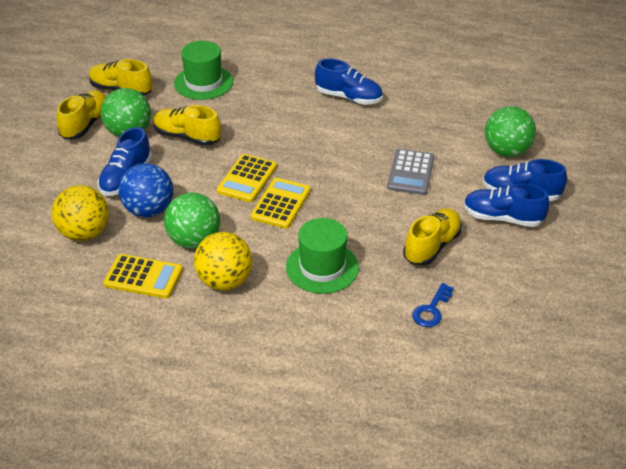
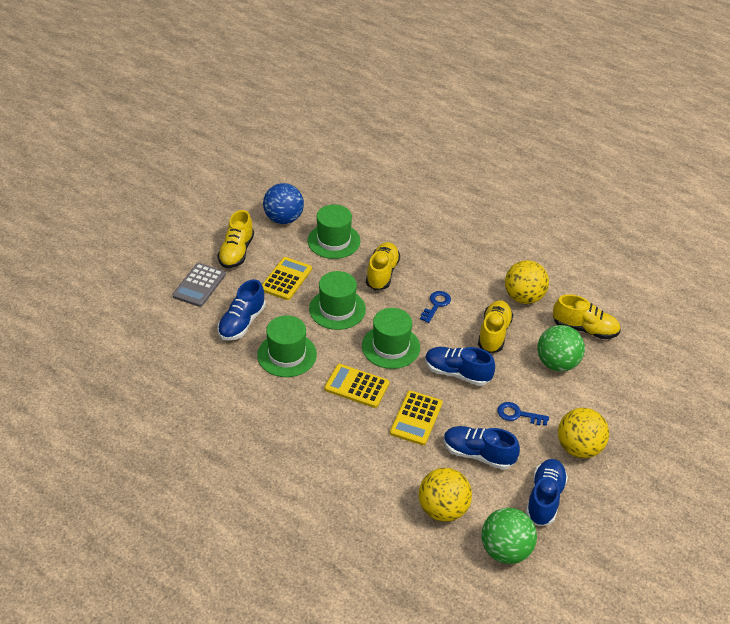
blue key: 1 -> 2
green ball: 3 -> 2
green hat: 2 -> 4
yellow ball: 2 -> 3

